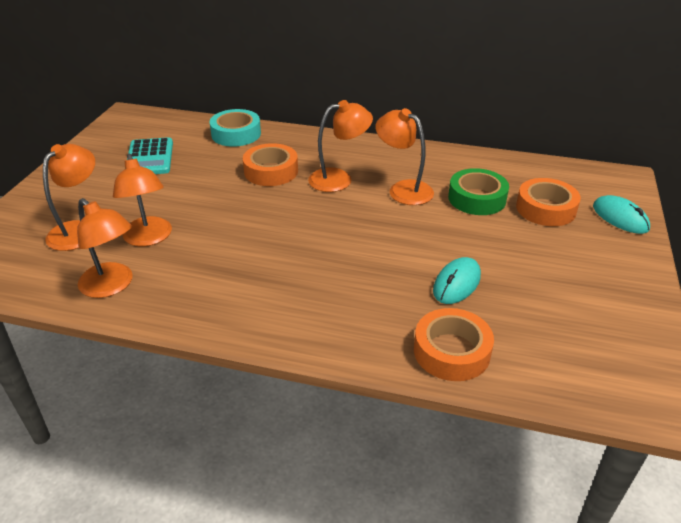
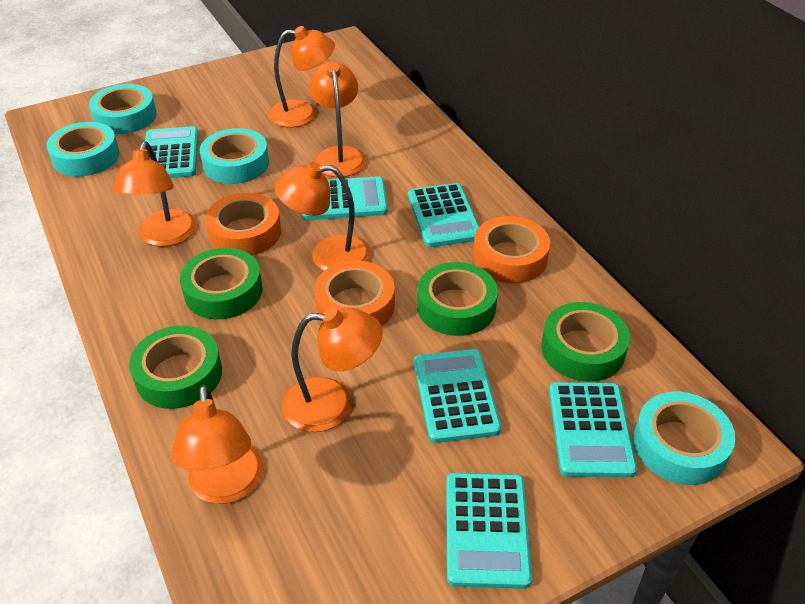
green tape: 1 -> 4
orange lamp: 5 -> 6
turquoise calculator: 1 -> 6
turquoise mouse: 2 -> 0
turquoise tape: 1 -> 4

